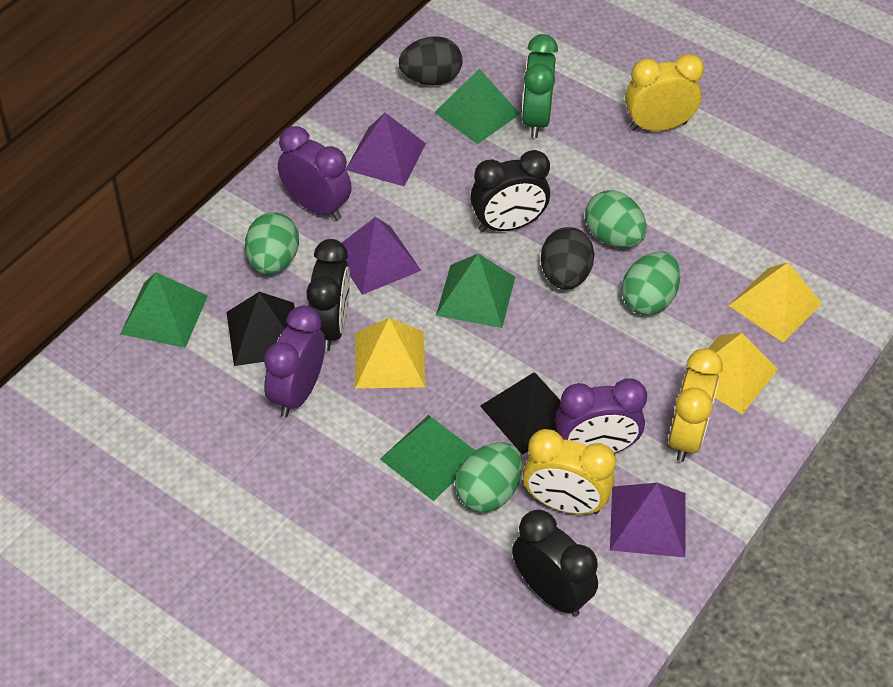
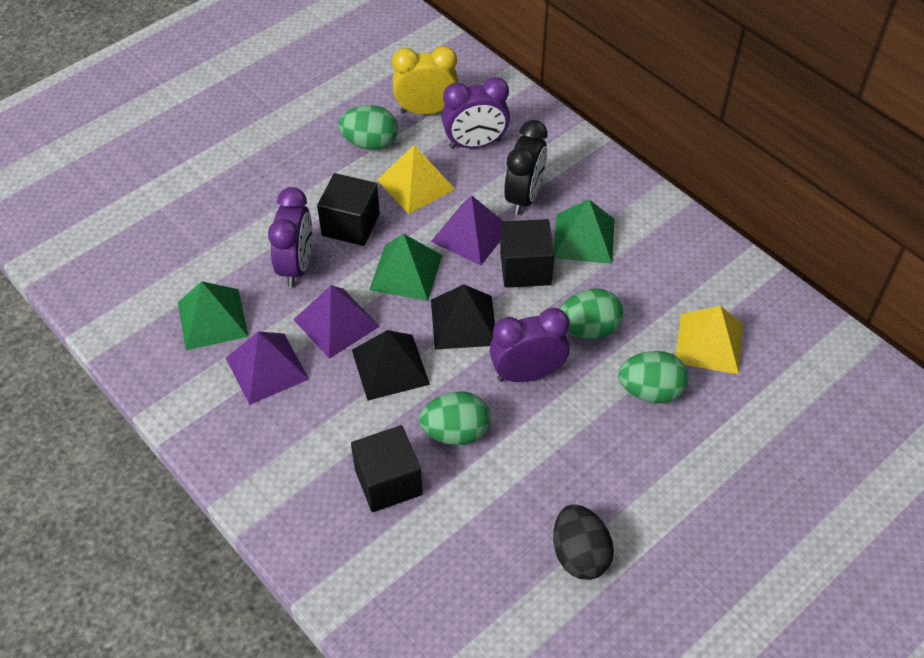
black clock: 3 -> 1
black cube: 0 -> 3
black egg: 2 -> 1
green clock: 1 -> 0
green pyramid: 4 -> 3
yellow clock: 3 -> 1
yellow pyramid: 3 -> 2

